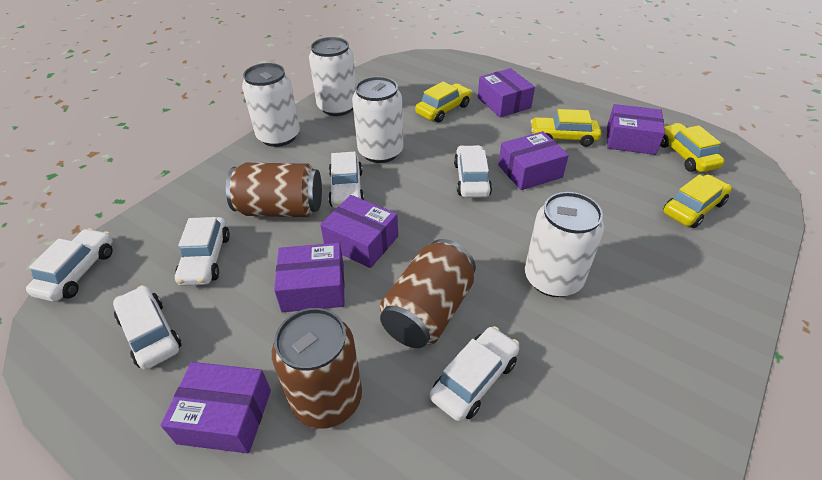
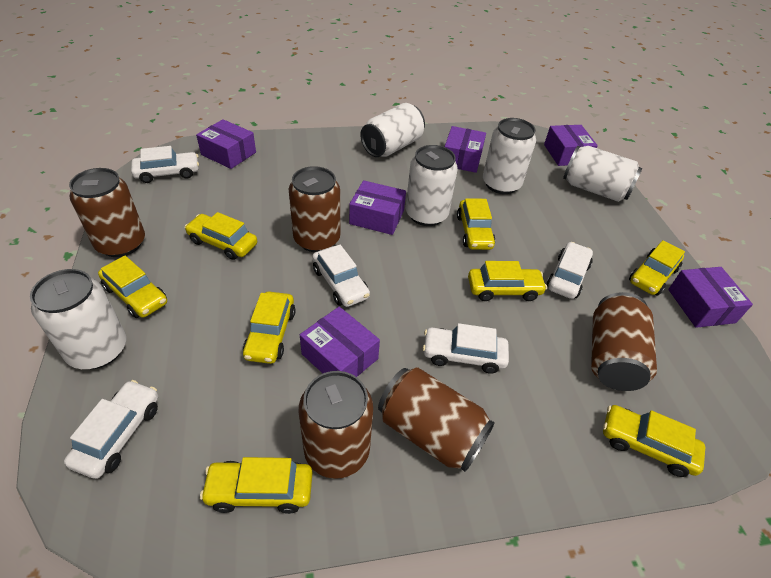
brown can: 3 -> 5
white can: 4 -> 5
white car: 6 -> 5
yellow car: 4 -> 8

